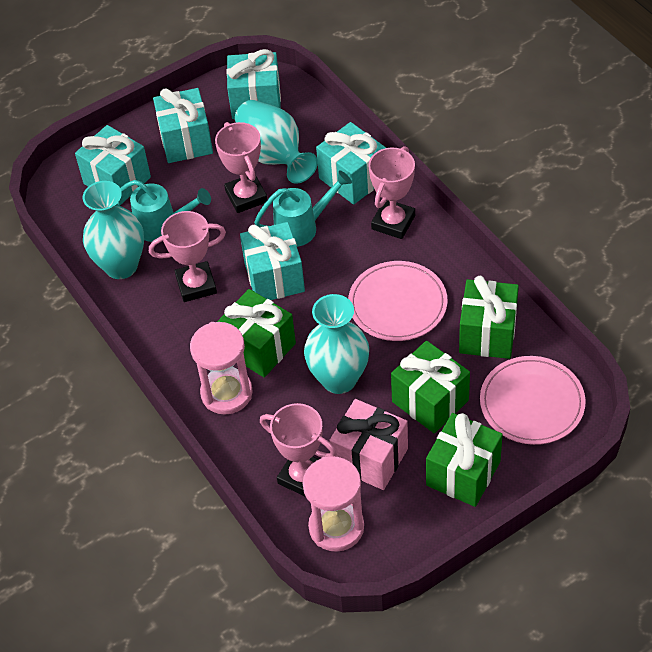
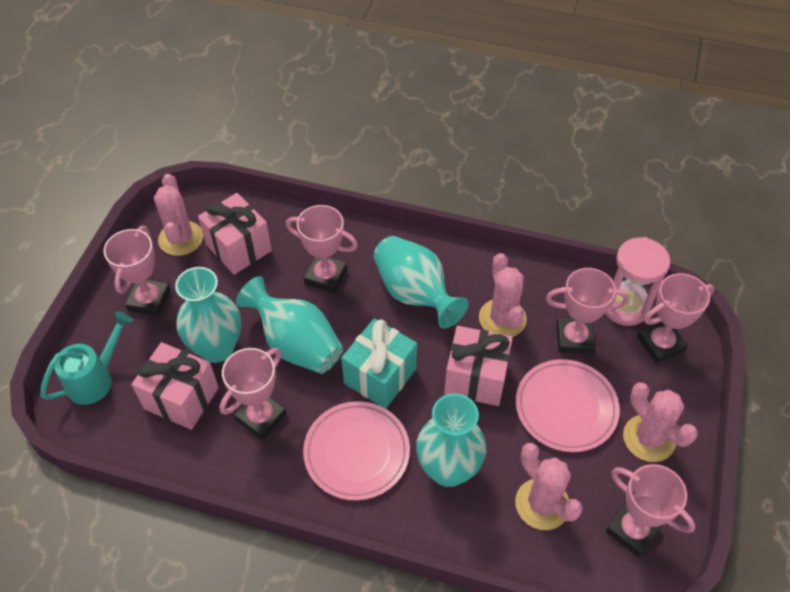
green gift: 4 -> 0
pink cactus: 0 -> 4
pink gift: 1 -> 3
pink hourglass: 2 -> 1
pink trophy: 4 -> 6
turquoise gift: 5 -> 1
turquoise vase: 3 -> 4
turquoise watering can: 2 -> 1

